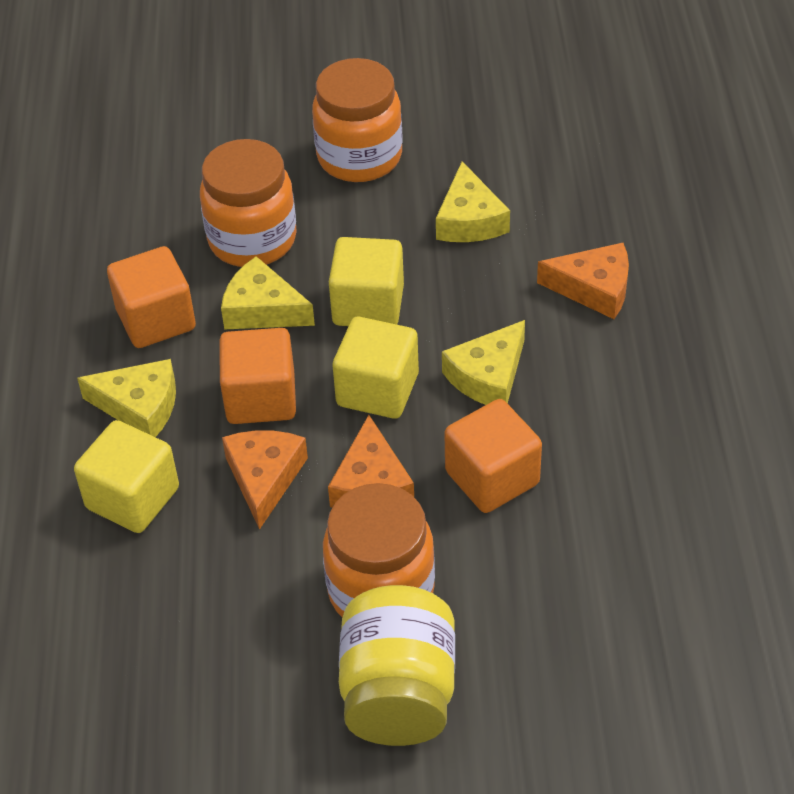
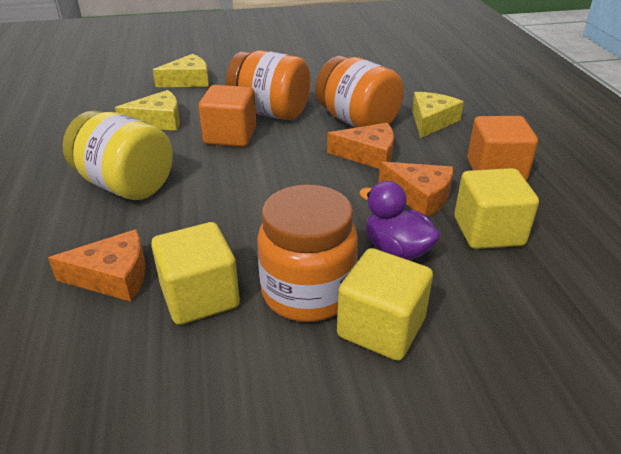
orange cube: 3 -> 2
purple duck: 0 -> 1
yellow cheese: 4 -> 3

